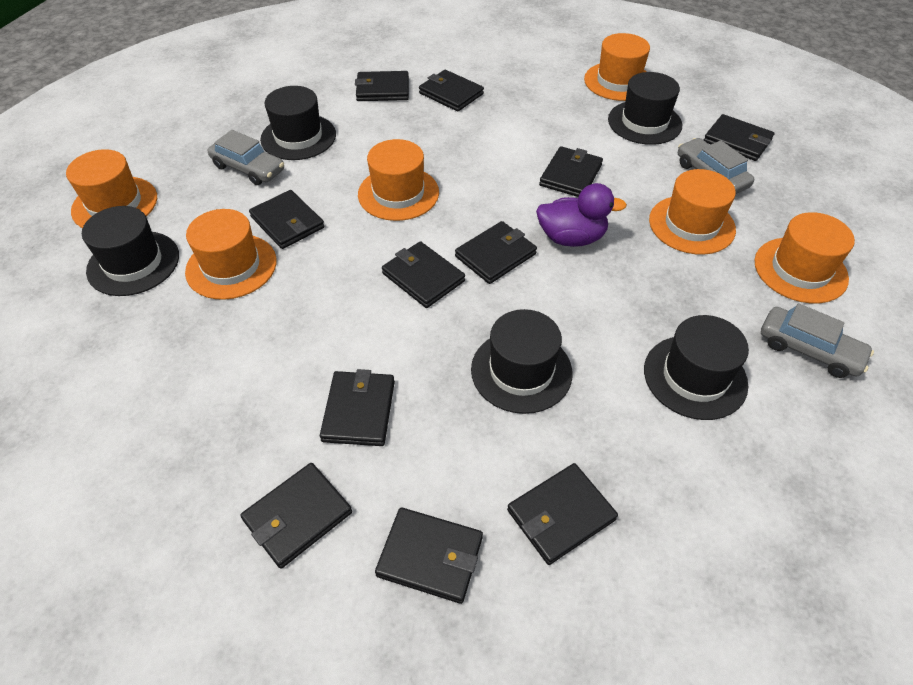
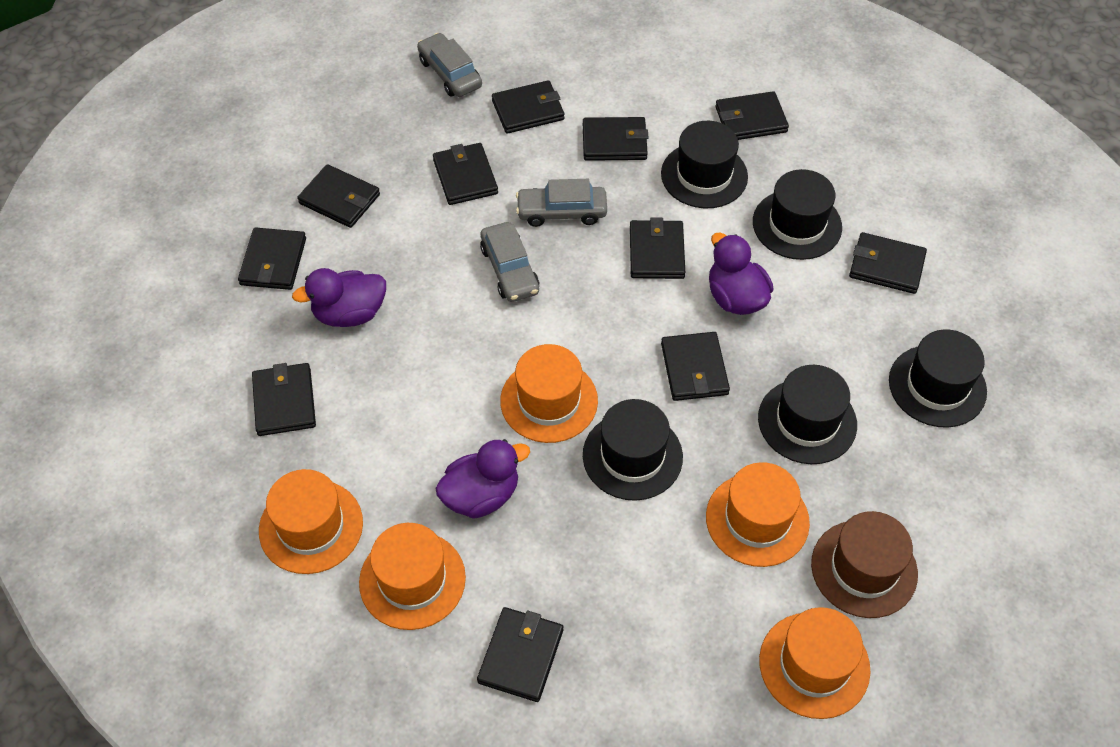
brown hat: 0 -> 1
orange hat: 6 -> 5
purple duck: 1 -> 3

